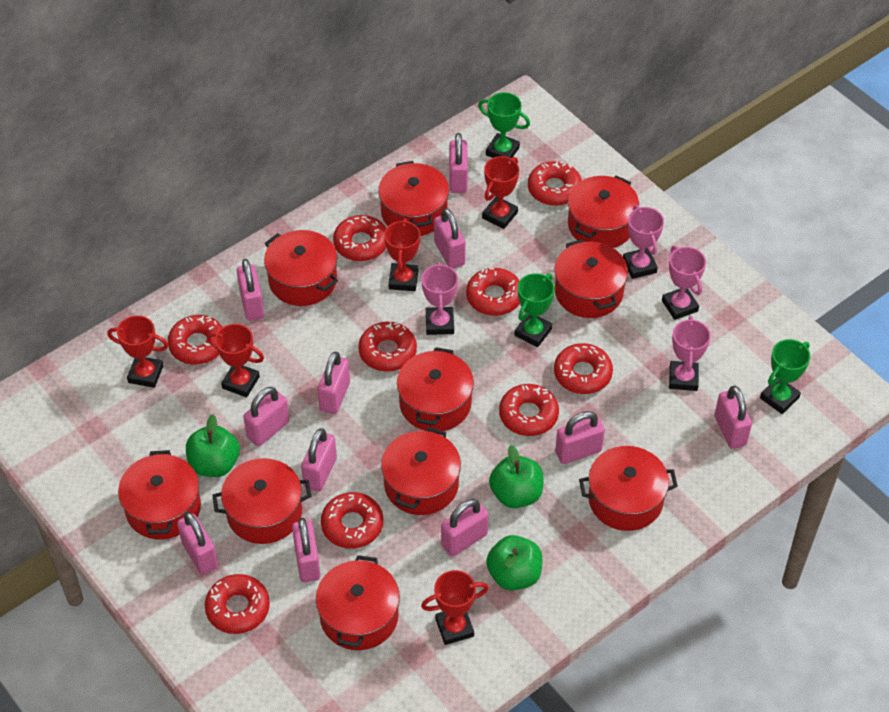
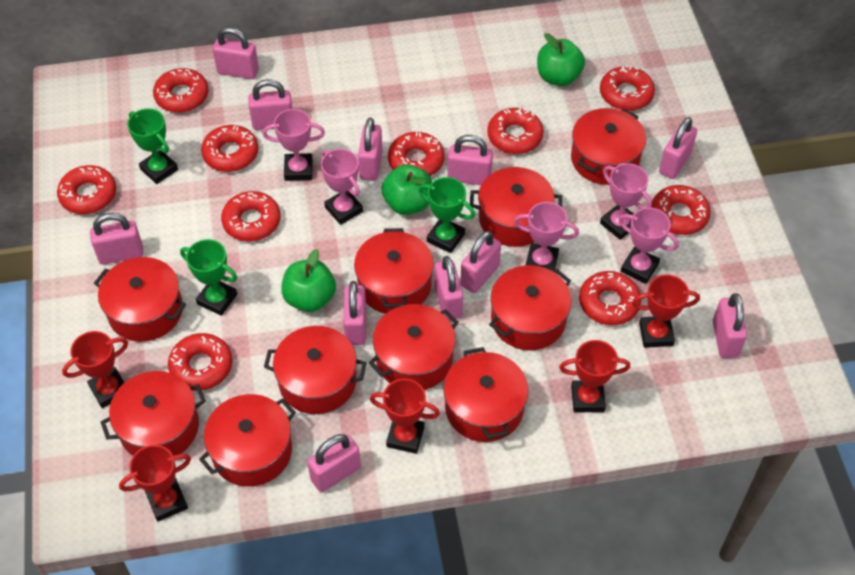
pink trophy: 4 -> 5
red donut: 9 -> 10

